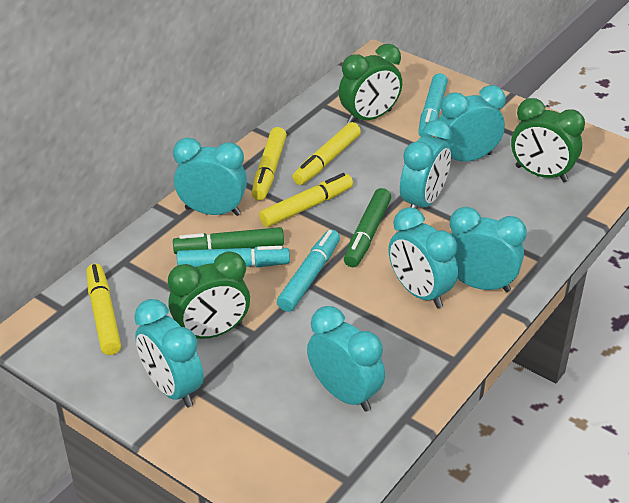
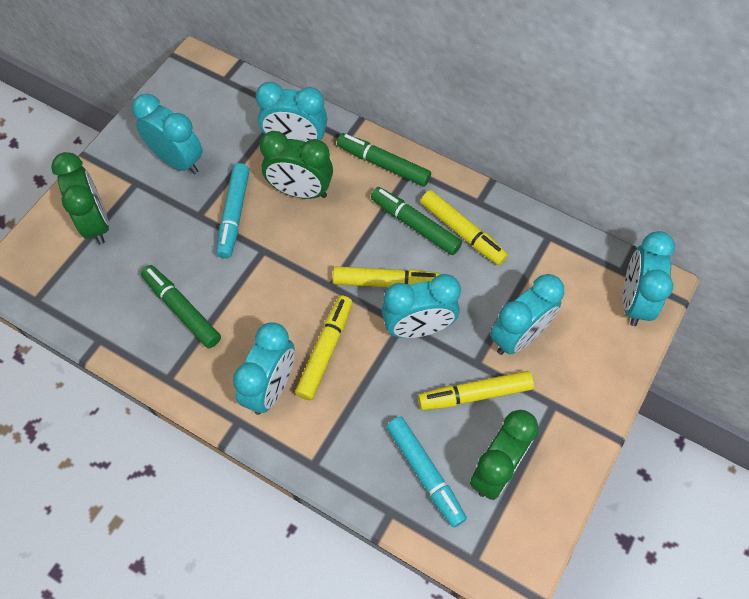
green marker: 2 -> 3
turquoise clock: 7 -> 6
turquoise marker: 3 -> 2

